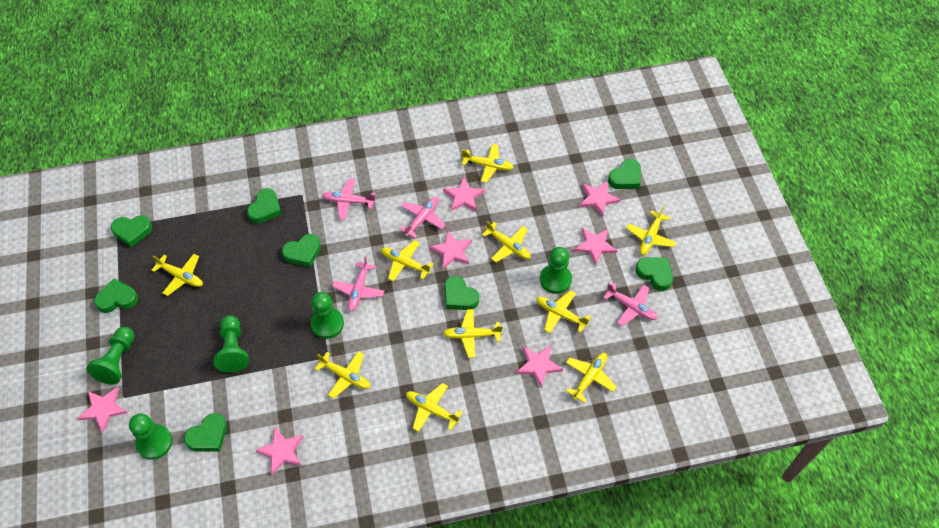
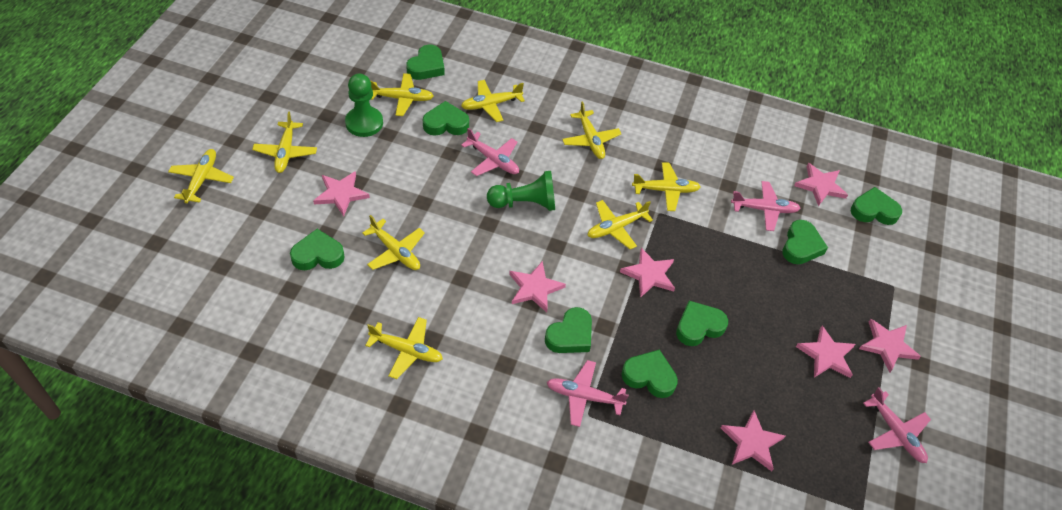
green pawn: 5 -> 2
yellow plane: 10 -> 9

